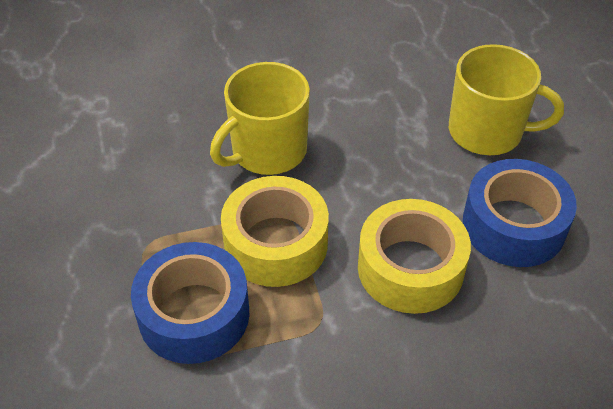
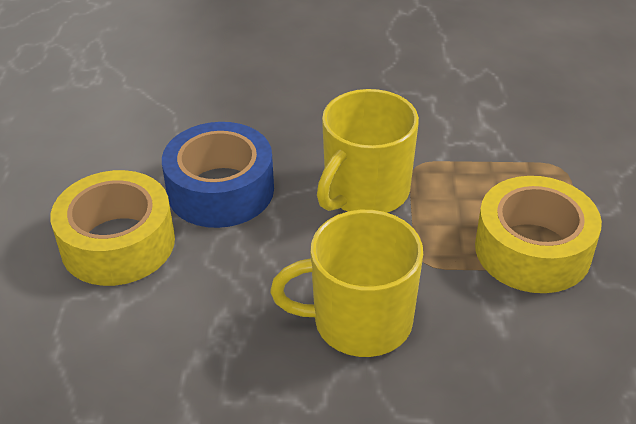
blue tape: 2 -> 1

